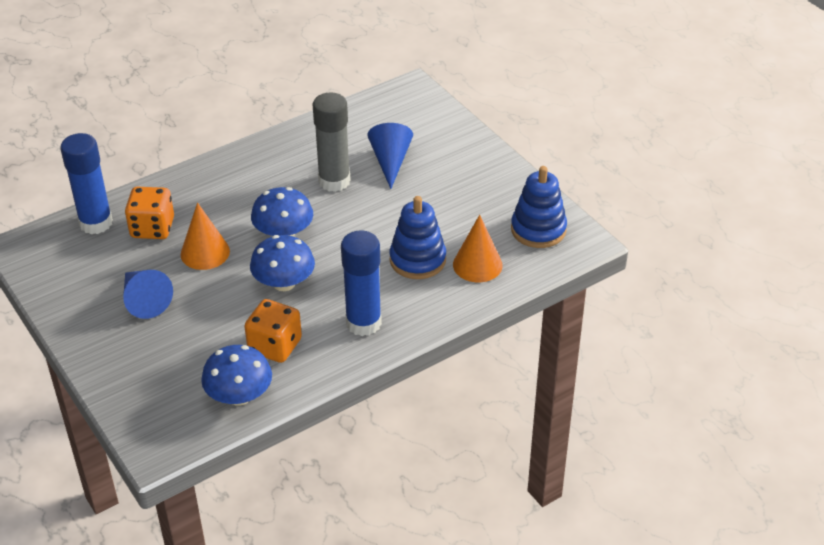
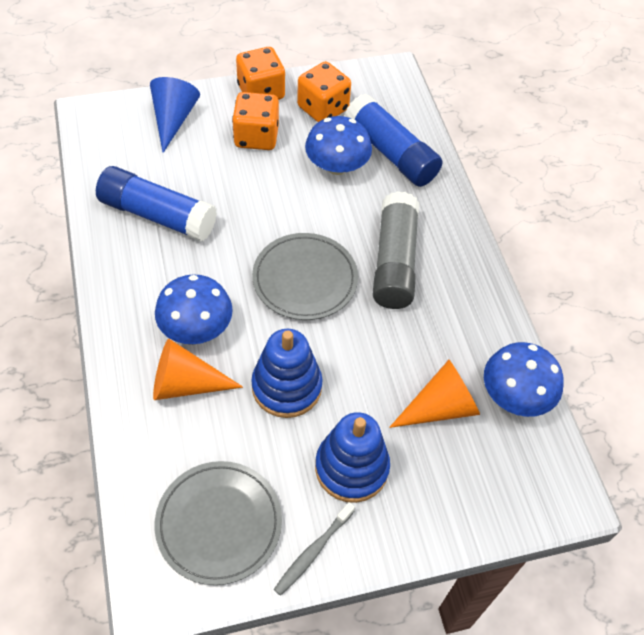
blue cone: 2 -> 1
grey plate: 0 -> 2
grey toothbrush: 0 -> 1
orange dice: 2 -> 3

